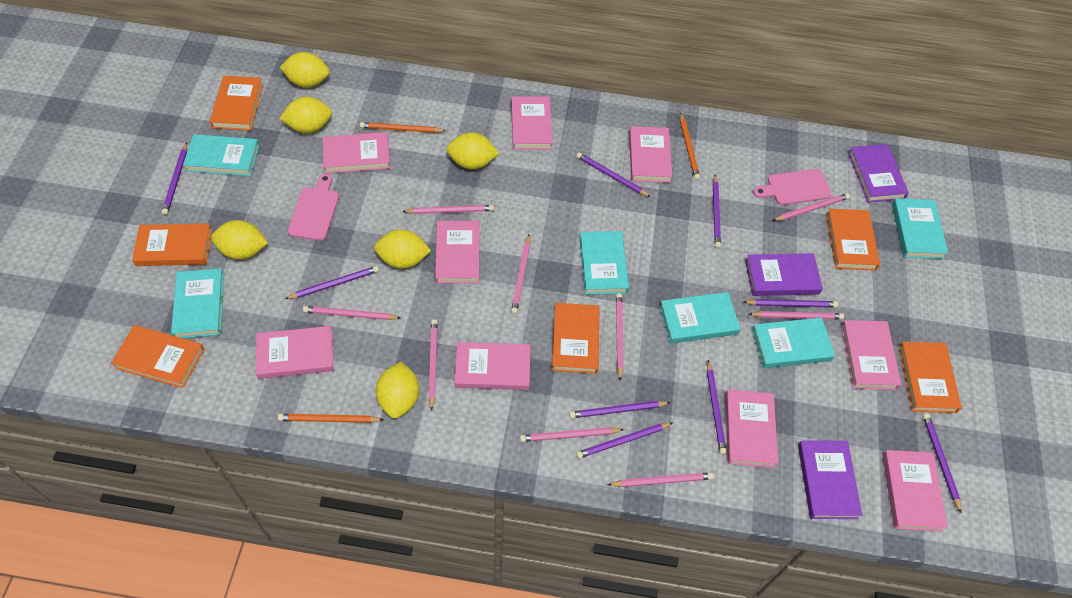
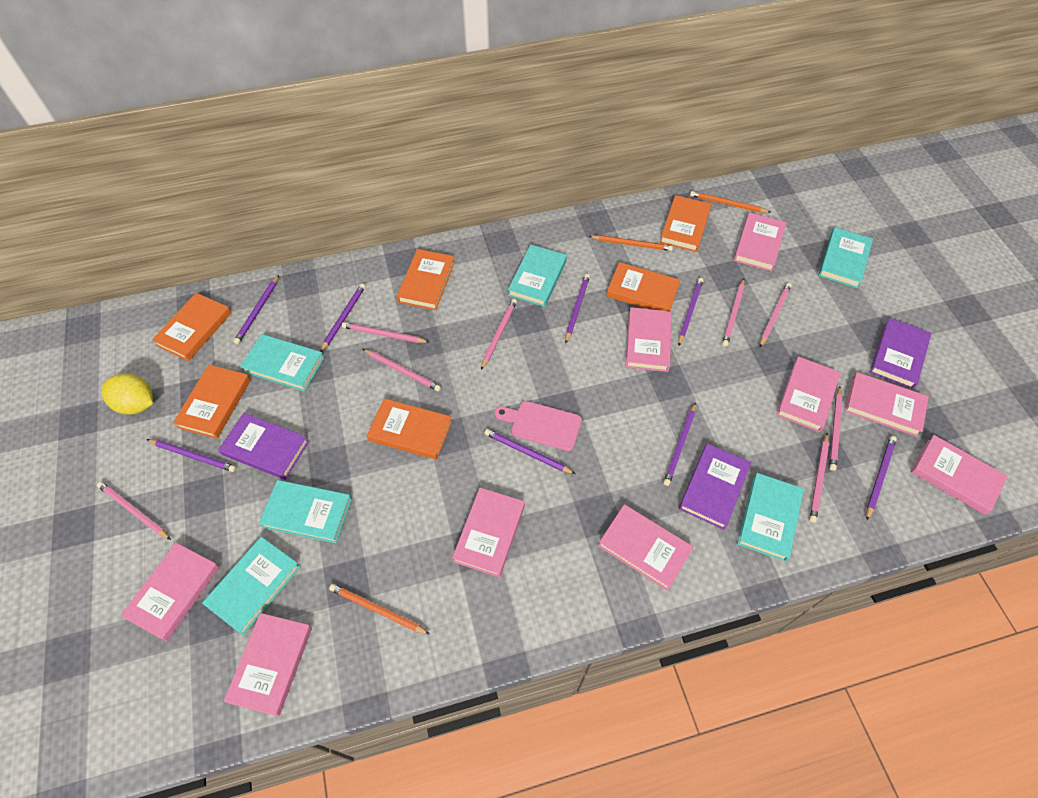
pink cutting board: 2 -> 1
pink pencil: 9 -> 8
purple pencil: 9 -> 8
yellow lemon: 6 -> 1

